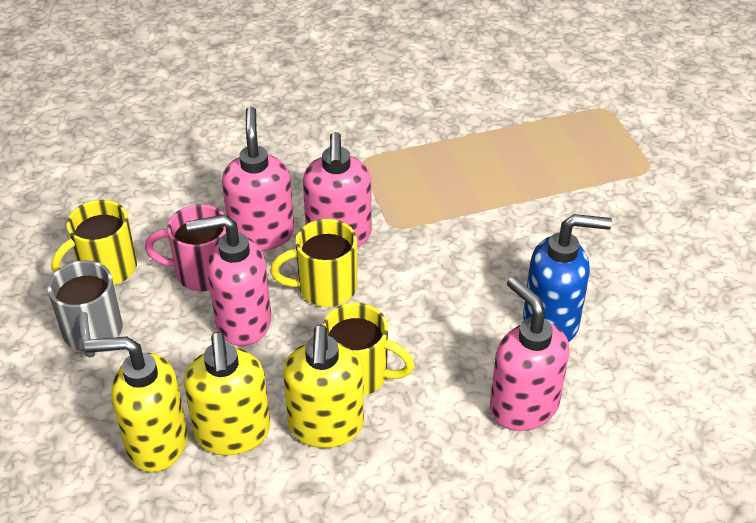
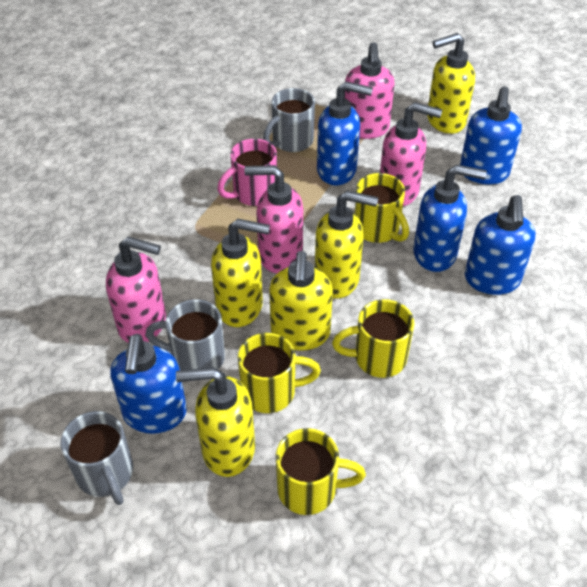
blue soap dispenser: 1 -> 5
grey mug: 1 -> 3
yellow mug: 3 -> 4
yellow soap dispenser: 3 -> 5

